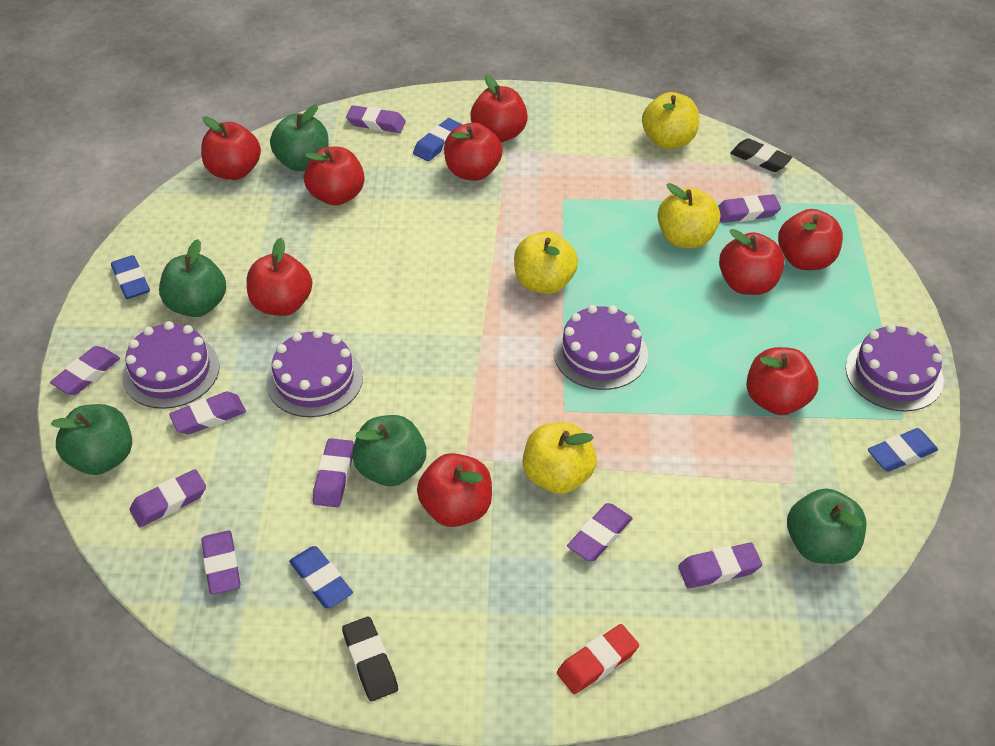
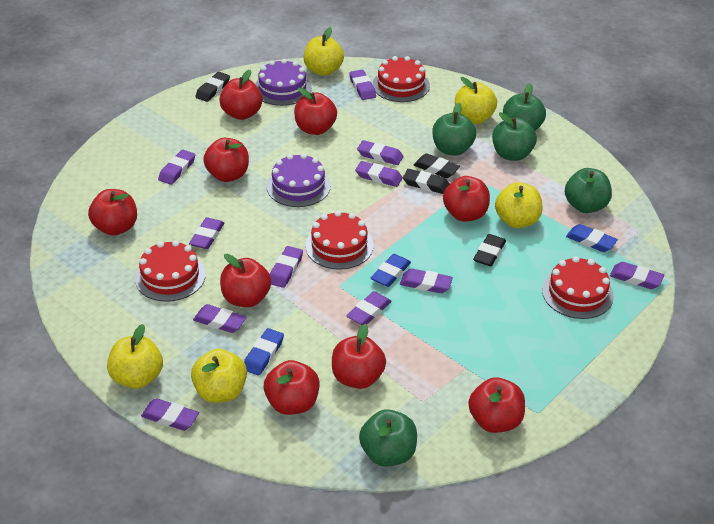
black eraser: 2 -> 4
blue eraser: 4 -> 3
purple cake: 4 -> 2
purple eraser: 9 -> 11
red cake: 0 -> 4
red eraser: 1 -> 0
yellow apple: 4 -> 5

